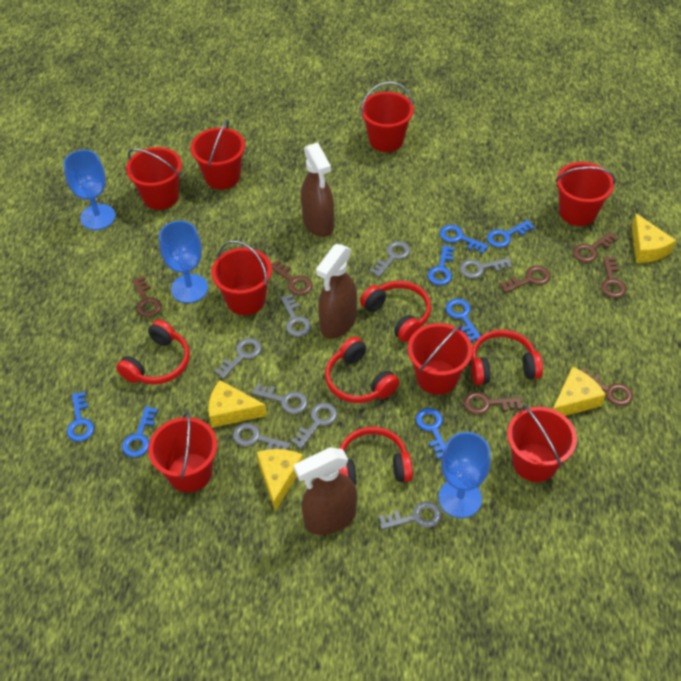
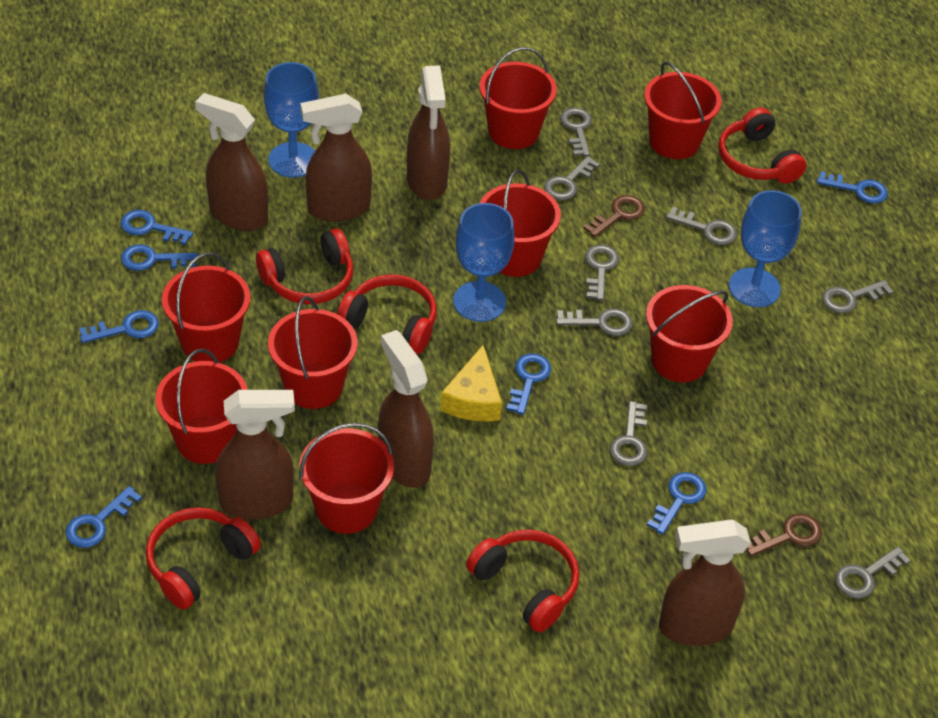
brown key: 7 -> 2
brown spray bottle: 3 -> 6
yellow cheese: 4 -> 1

